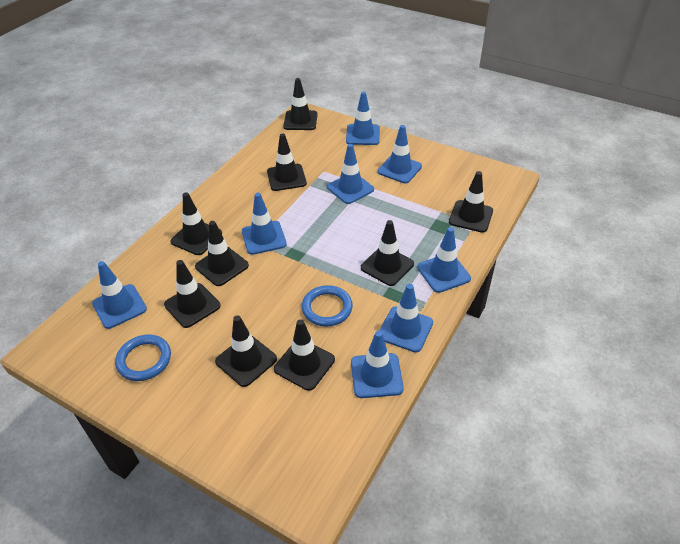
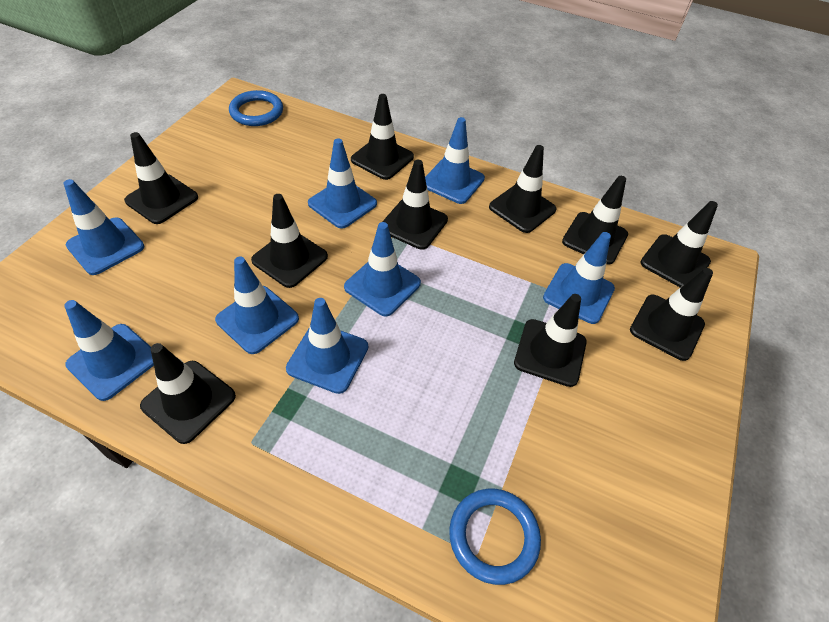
black traffic cone: 9 -> 10

